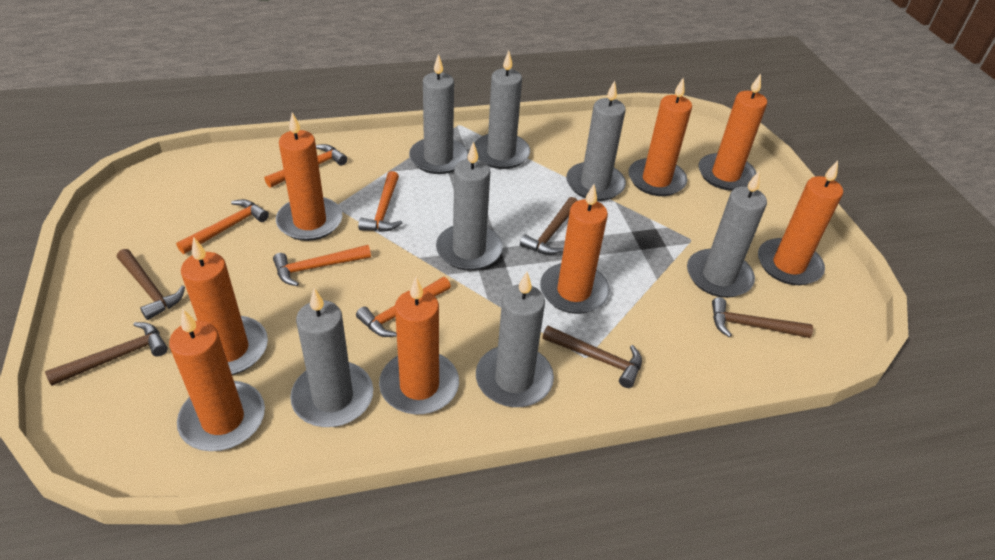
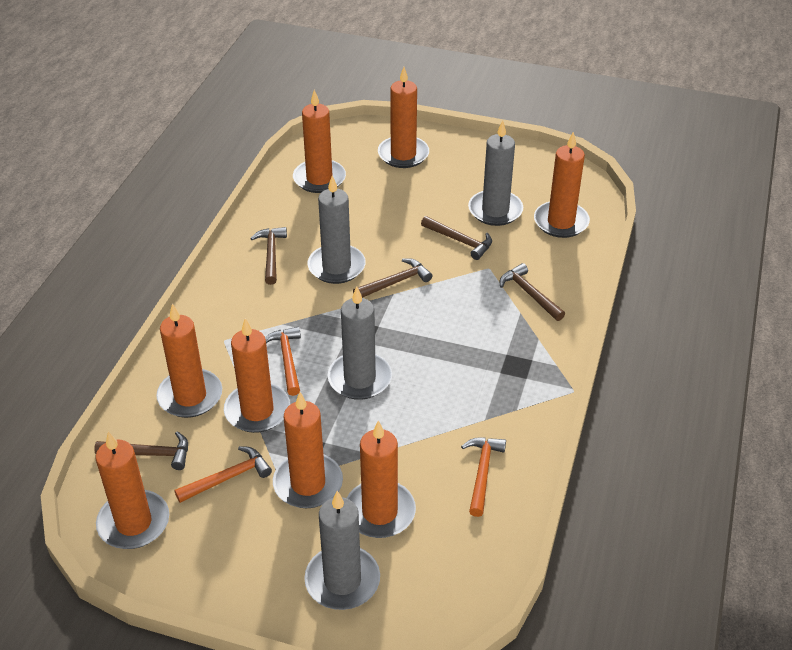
grey candle: 7 -> 4
orange hammer: 5 -> 3

